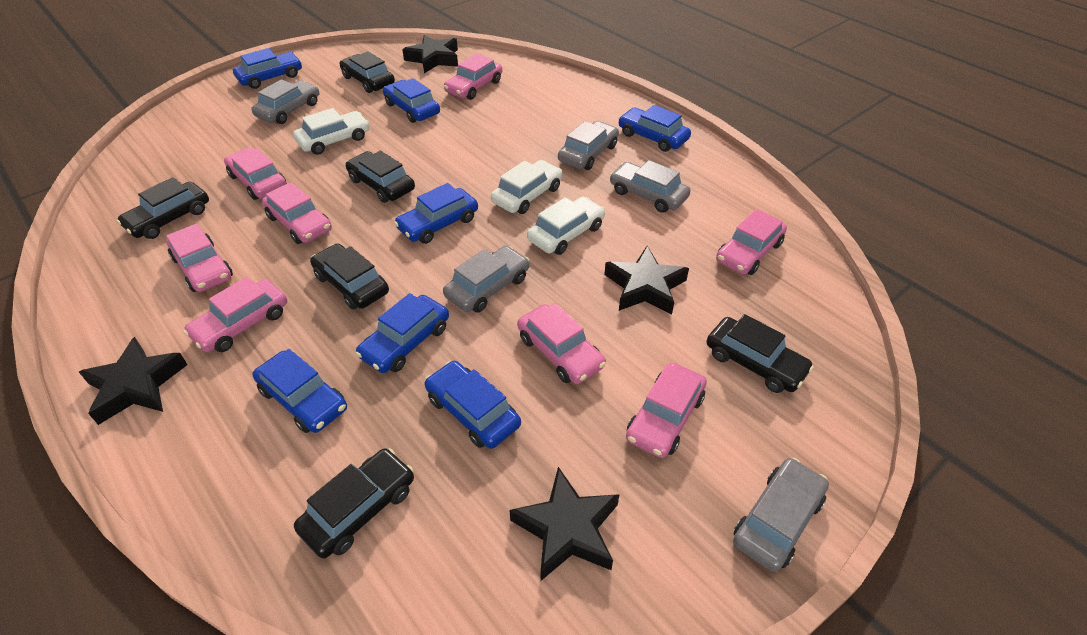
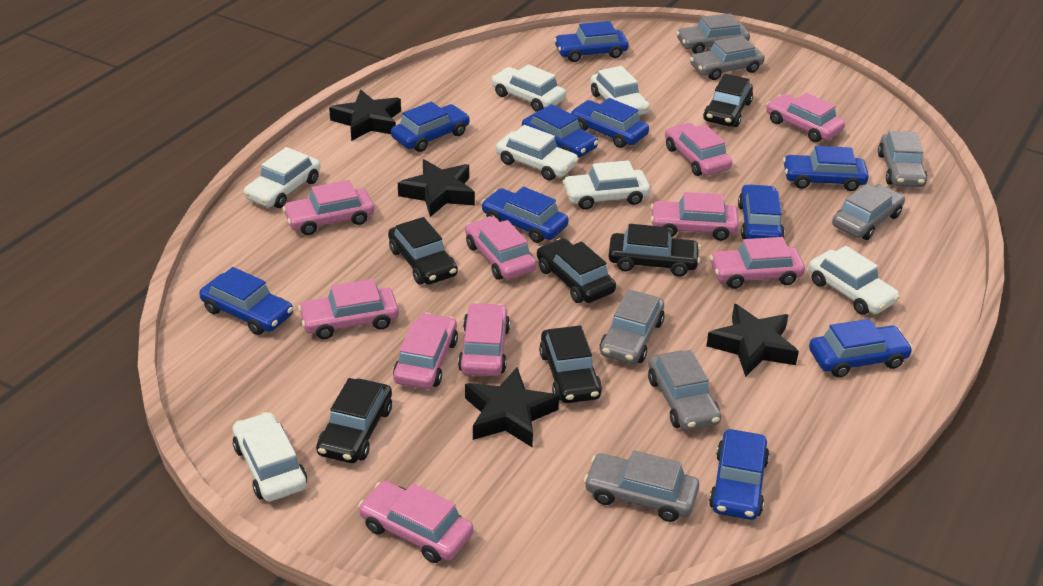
blue car: 7 -> 10
grey car: 5 -> 7
pink car: 8 -> 10
white car: 3 -> 7

